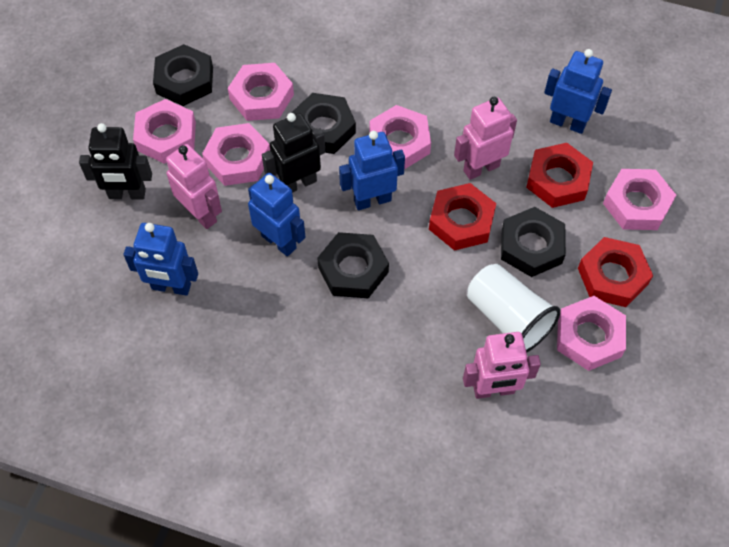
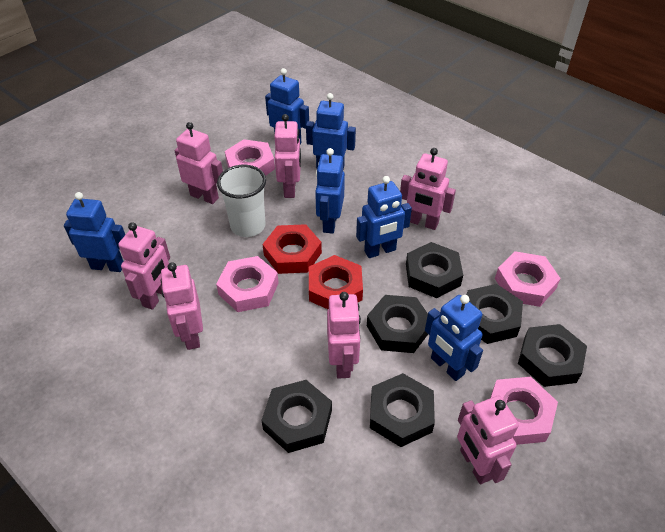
black nut: 4 -> 6
black robot: 2 -> 0
blue robot: 4 -> 6
pink nut: 6 -> 4
pink robot: 3 -> 7
red nut: 3 -> 2

